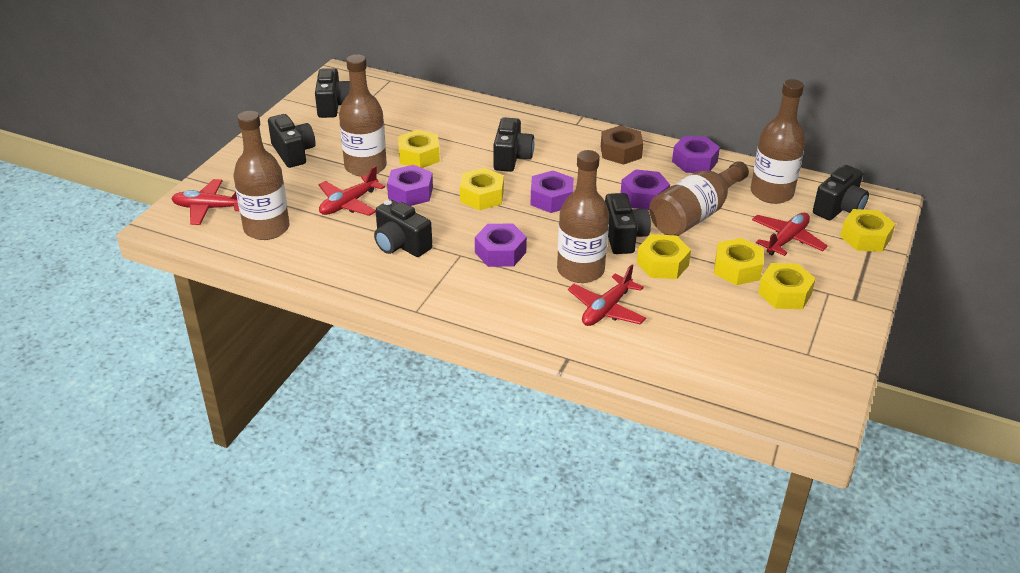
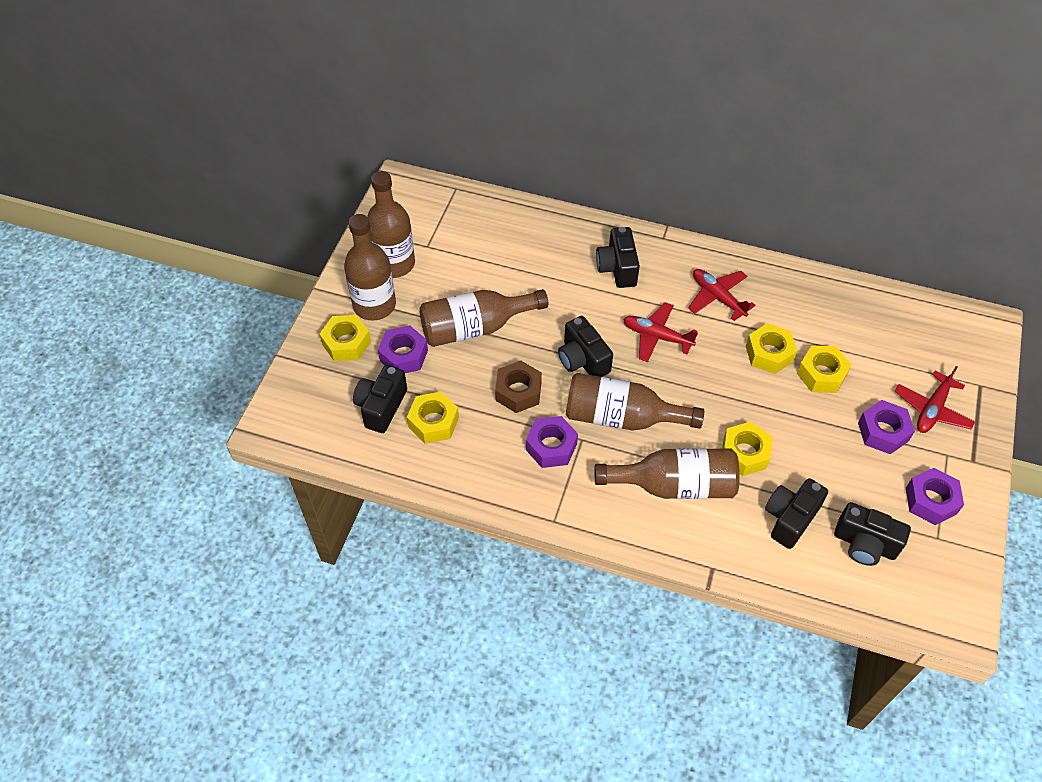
black camera: 6 -> 5
purple nut: 5 -> 4
red plane: 4 -> 3
yellow nut: 6 -> 5

